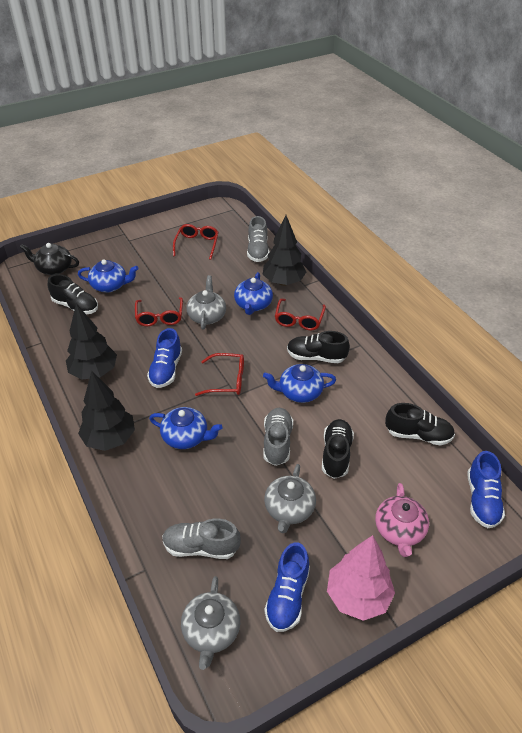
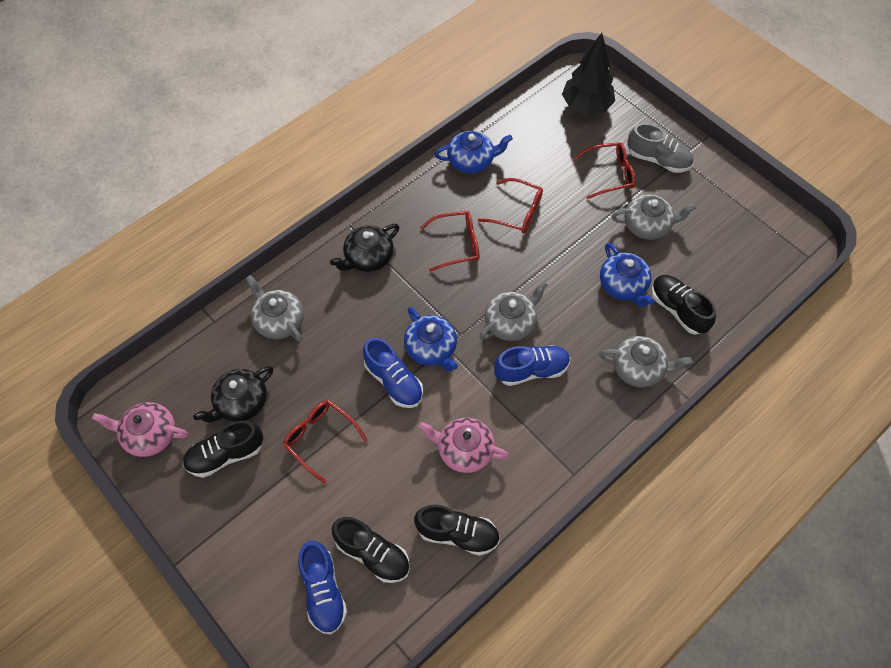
black teapot: 1 -> 2
black tree: 3 -> 1
blue teapot: 4 -> 3
grey shoe: 3 -> 1
grey teapot: 3 -> 4
pink teapot: 1 -> 2
pink tree: 1 -> 0

